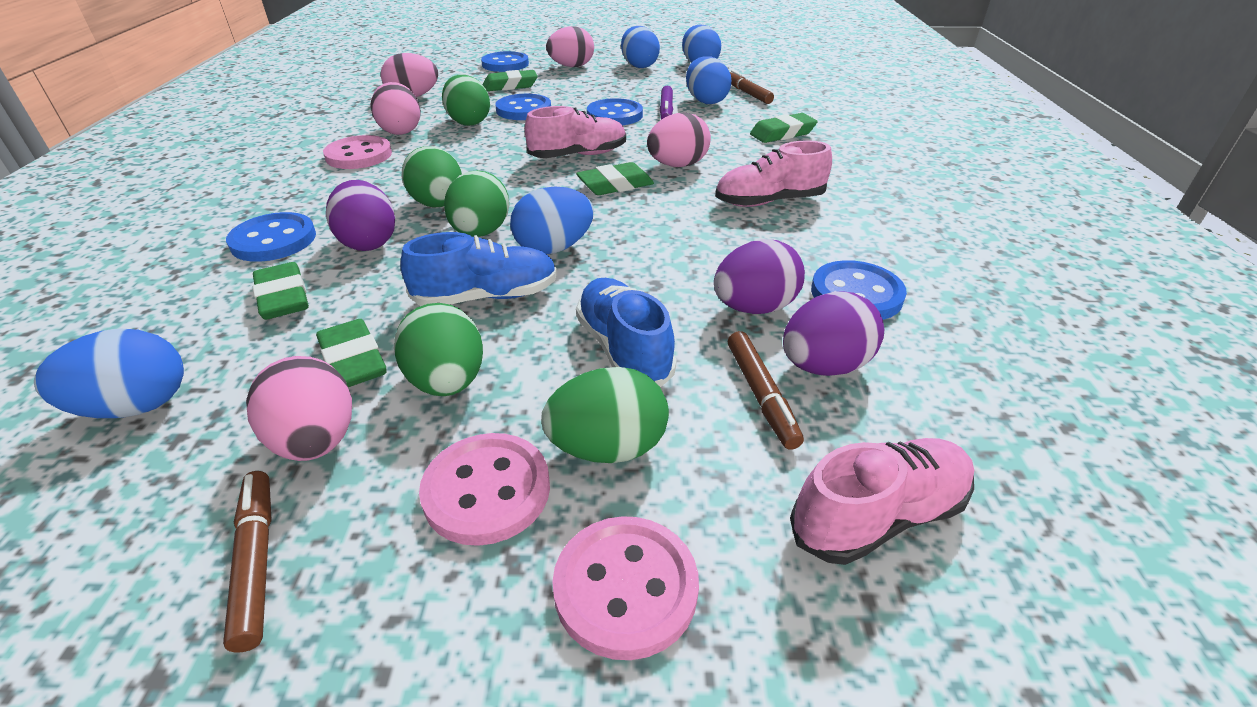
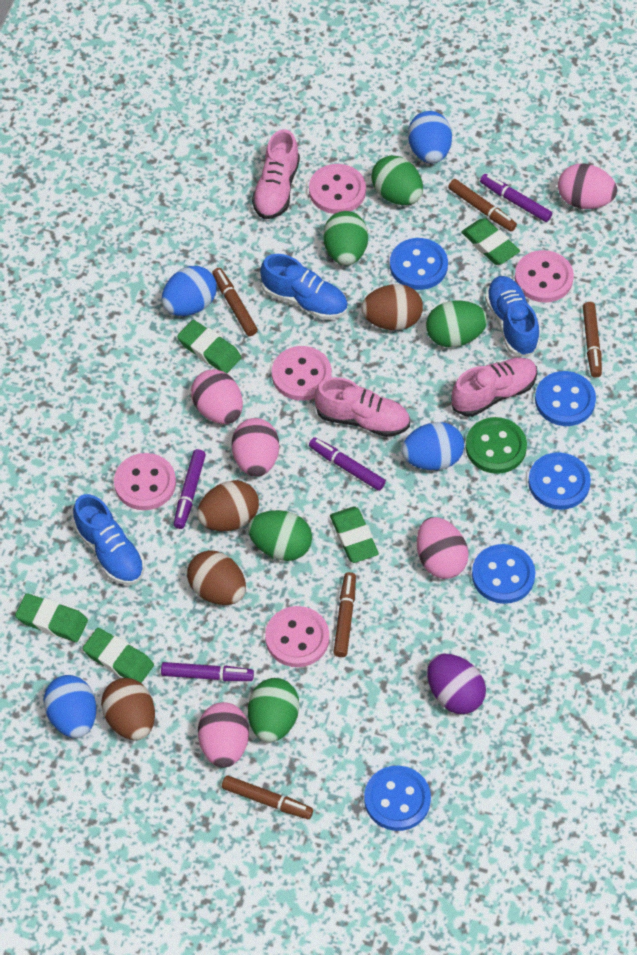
blue egg: 5 -> 4
blue shoe: 2 -> 3
brown egg: 0 -> 4
brown marker: 3 -> 5
green button: 0 -> 1
pink button: 3 -> 5
purple egg: 3 -> 1
purple marker: 1 -> 4

